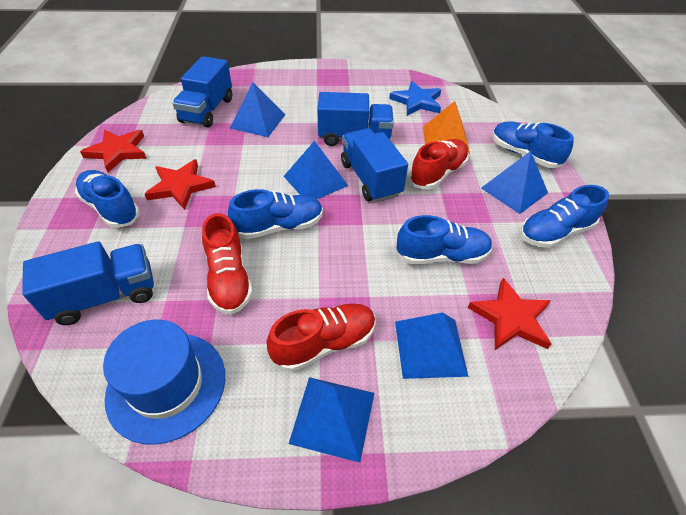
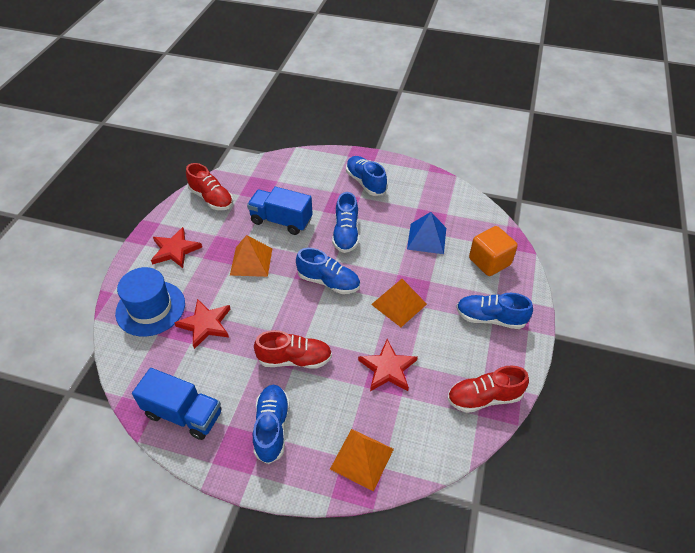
blue pyramid: 5 -> 1
blue star: 1 -> 0
blue truck: 4 -> 2
orange cube: 0 -> 1
orange pyramid: 1 -> 3

